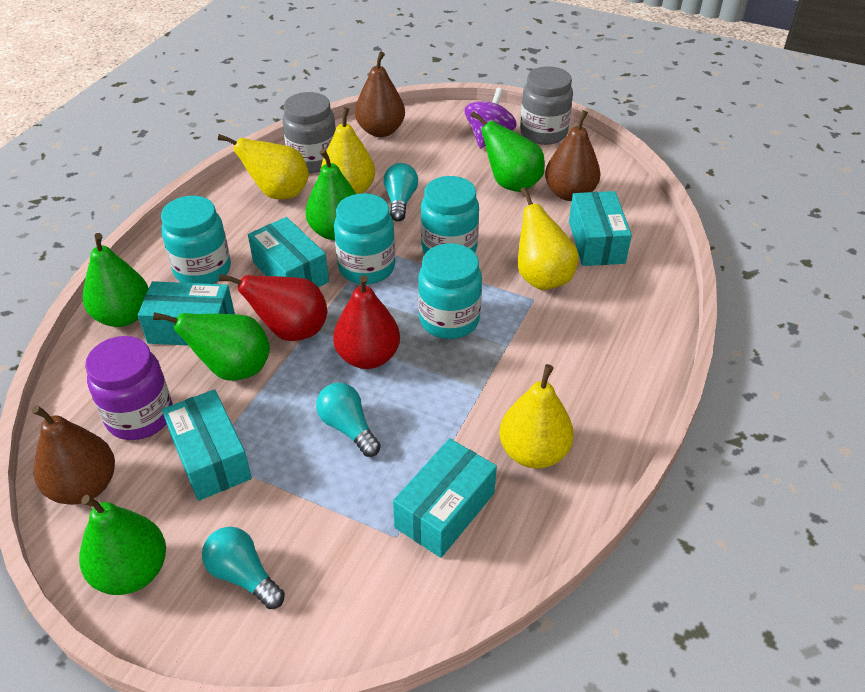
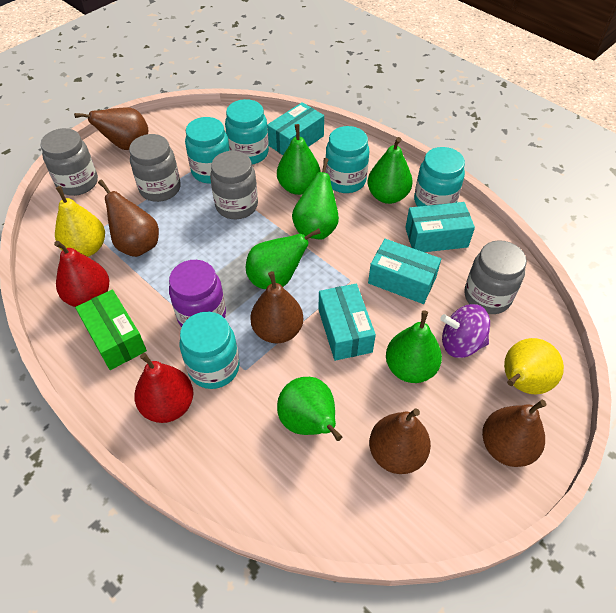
brown pear: 3 -> 5
green box: 0 -> 1
green pear: 5 -> 6
grey jar: 2 -> 4
turquoise box: 5 -> 4
turquoise jar: 4 -> 5
turquoise light bulb: 3 -> 0
yellow pear: 4 -> 2

